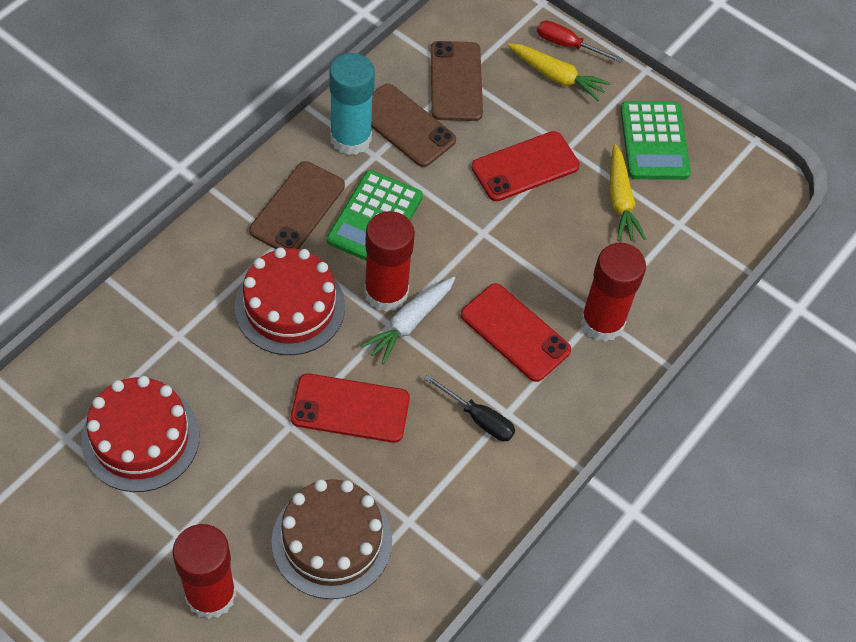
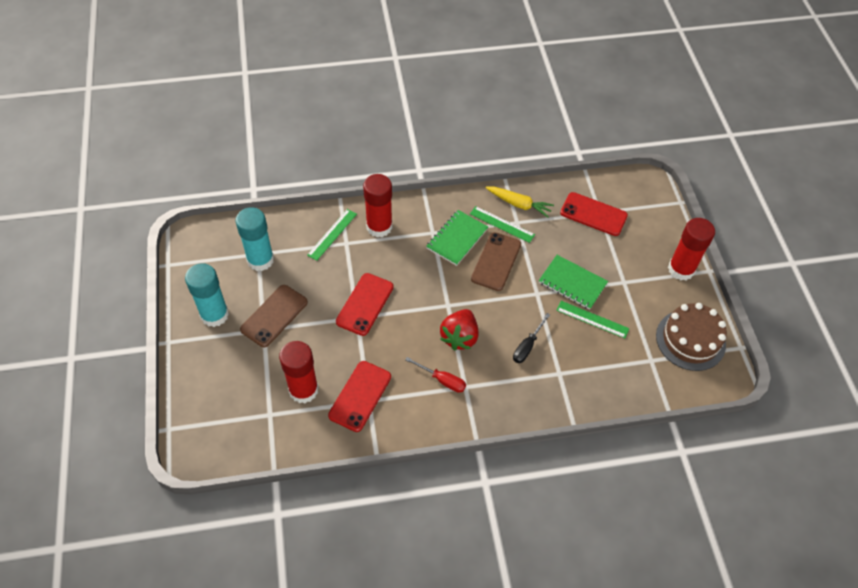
brown phone: 3 -> 2
green calculator: 2 -> 0
green notebook: 0 -> 2
green ruler: 0 -> 3
red cake: 2 -> 0
red strawberry: 0 -> 1
turquoise glue stick: 1 -> 2
white carrot: 1 -> 0
yellow carrot: 2 -> 1

